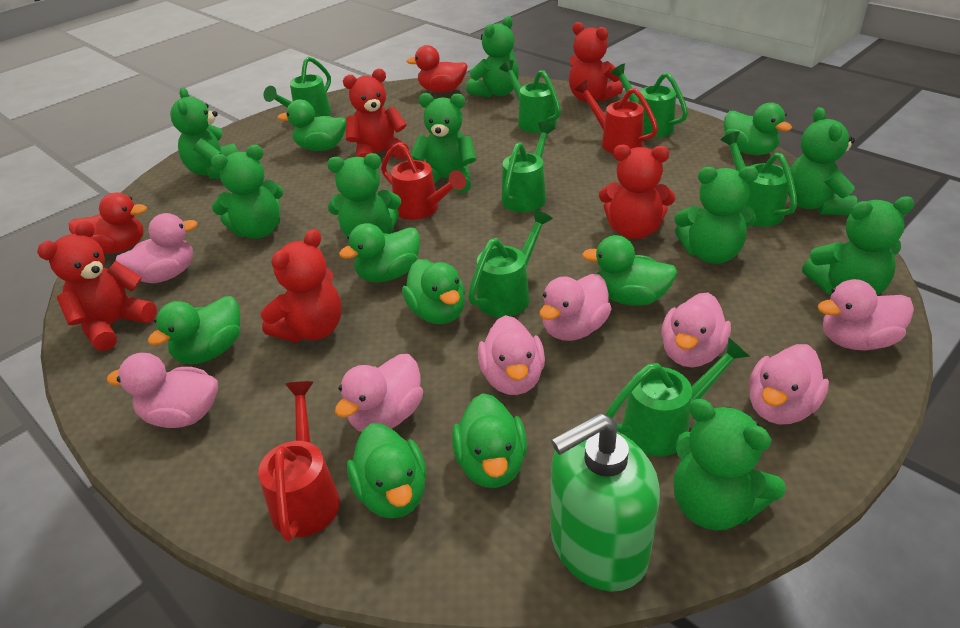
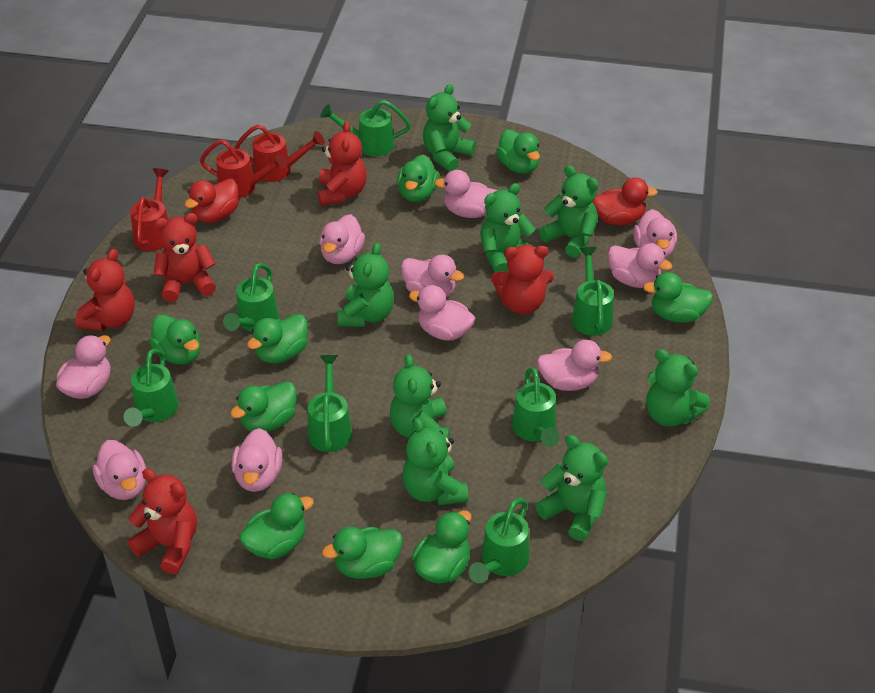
green duck: 8 -> 9
green soap dispenser: 1 -> 0
green teddy bear: 9 -> 8
pink duck: 8 -> 10

